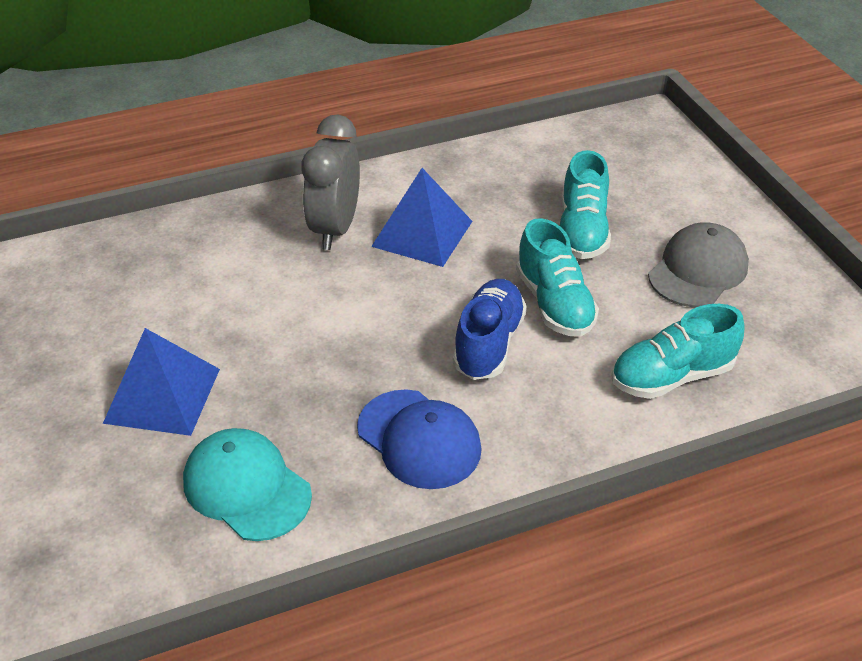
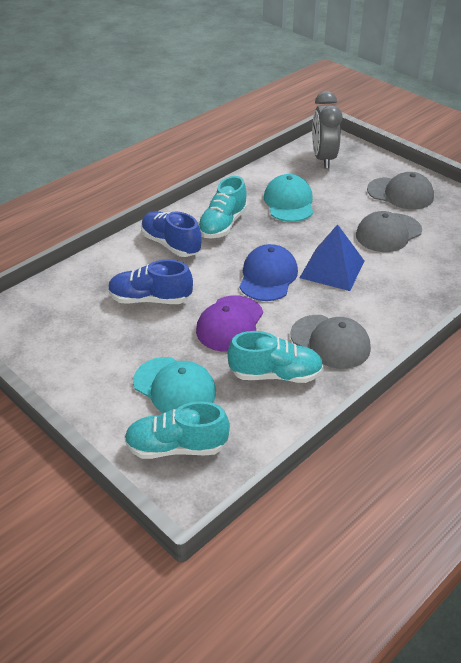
blue pyramid: 2 -> 1
blue shoe: 1 -> 2
grey cap: 1 -> 3
purple cap: 0 -> 1
turquoise cap: 1 -> 2

